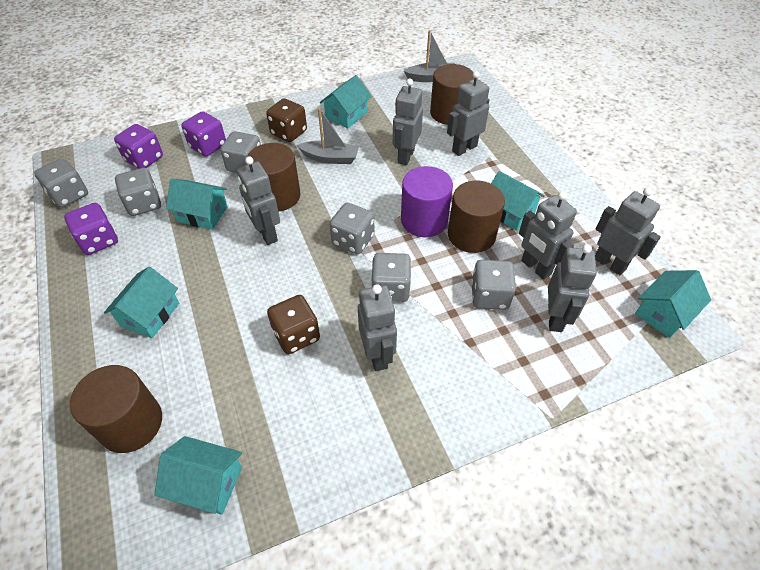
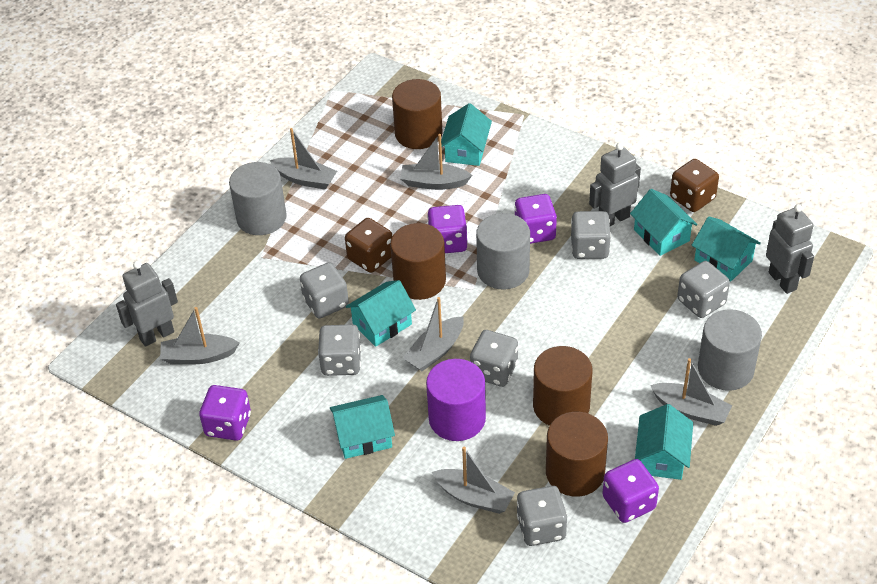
grey boat: 2 -> 6
grey cylinder: 0 -> 3
grey robot: 7 -> 3
purple dice: 3 -> 4

